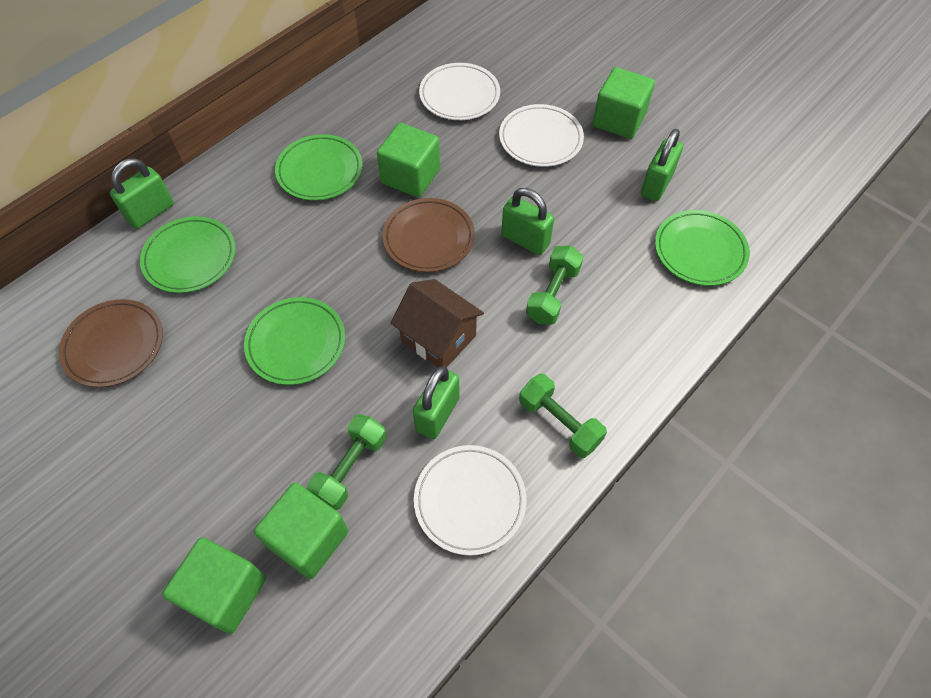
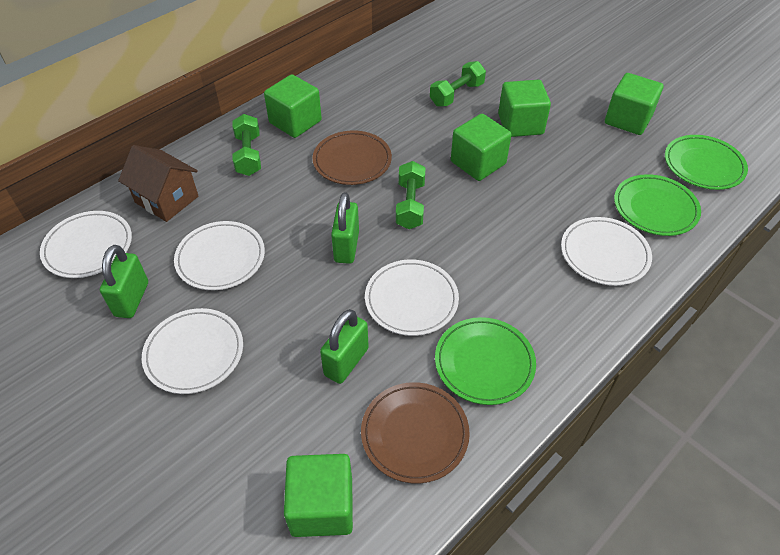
green cube: 4 -> 5
green padlock: 4 -> 3
green plate: 4 -> 3
white plate: 3 -> 5

